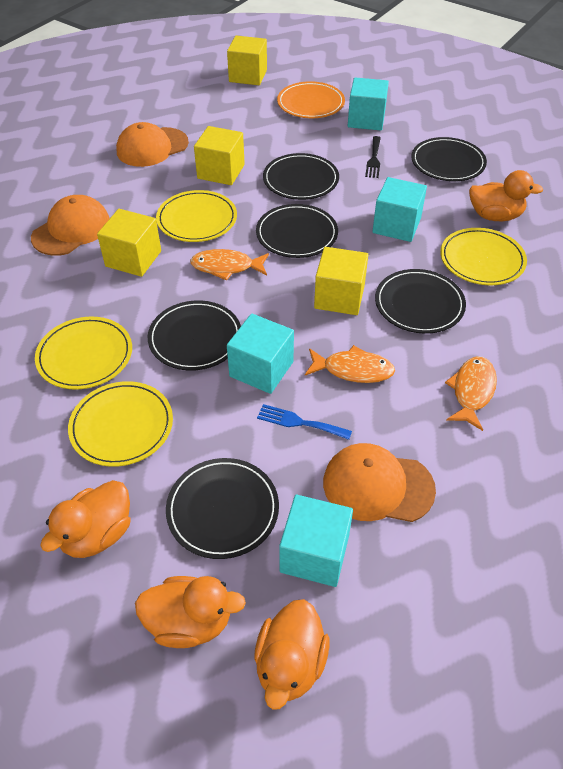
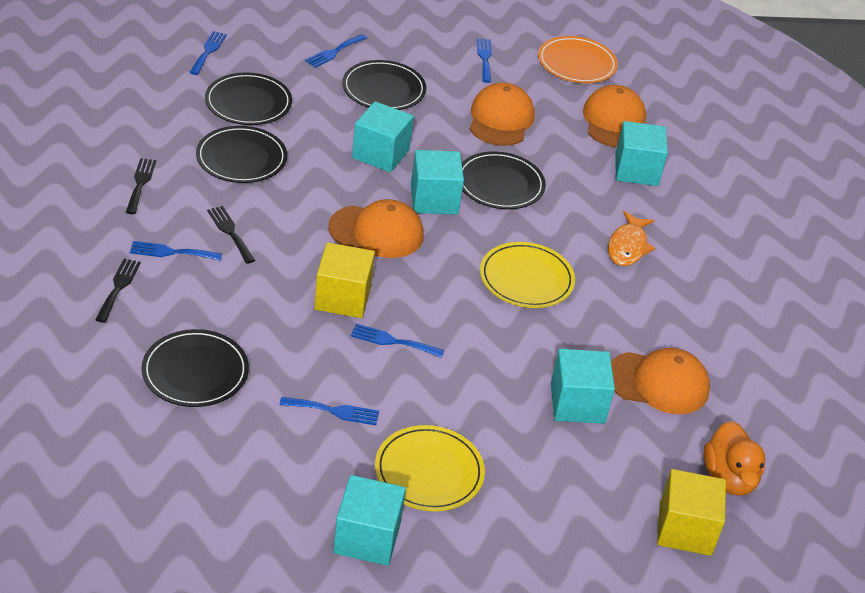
black fork: 1 -> 3
black plate: 6 -> 5
blue fork: 1 -> 6
orange cap: 3 -> 4
orange duck: 4 -> 1
orange fish: 3 -> 1
turquoise cube: 4 -> 5
yellow cube: 4 -> 2
yellow plate: 4 -> 2

